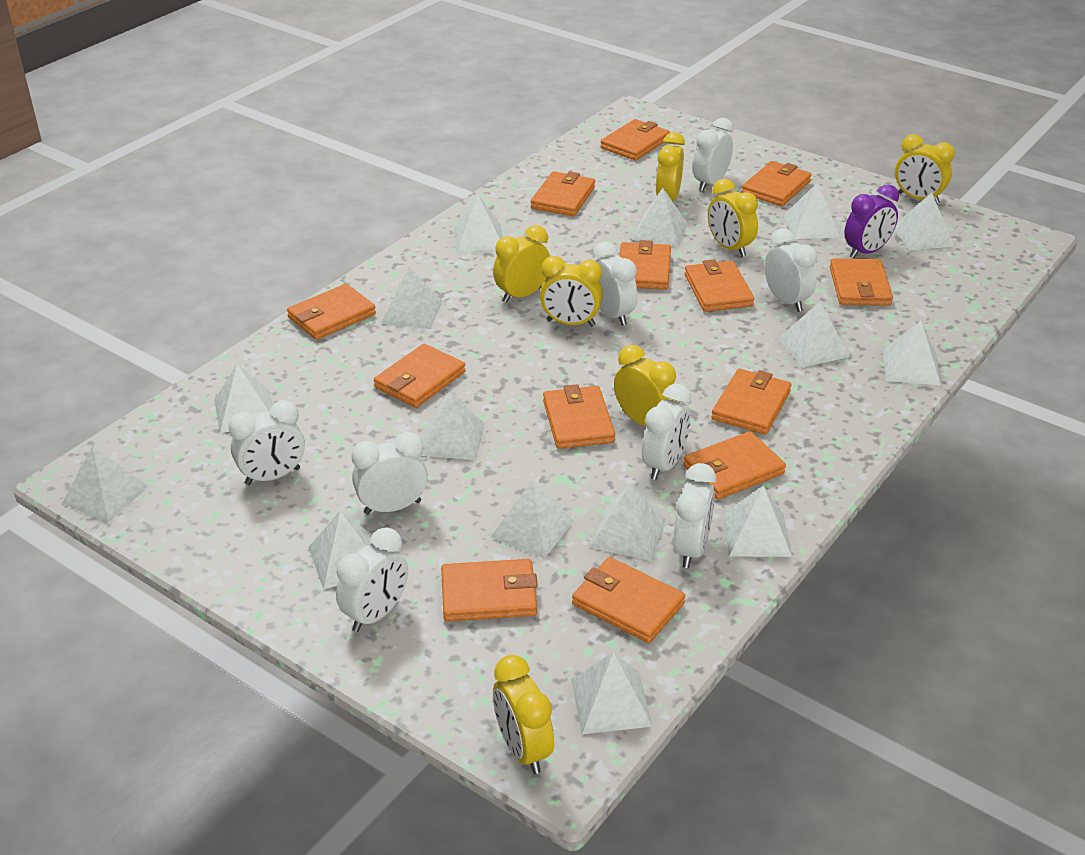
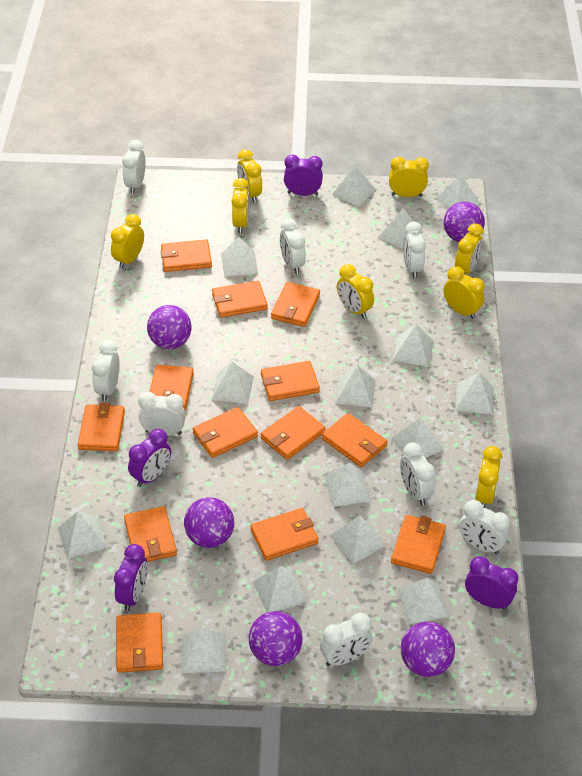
purple ball: 0 -> 5
purple clock: 1 -> 4
yellow clock: 7 -> 8

